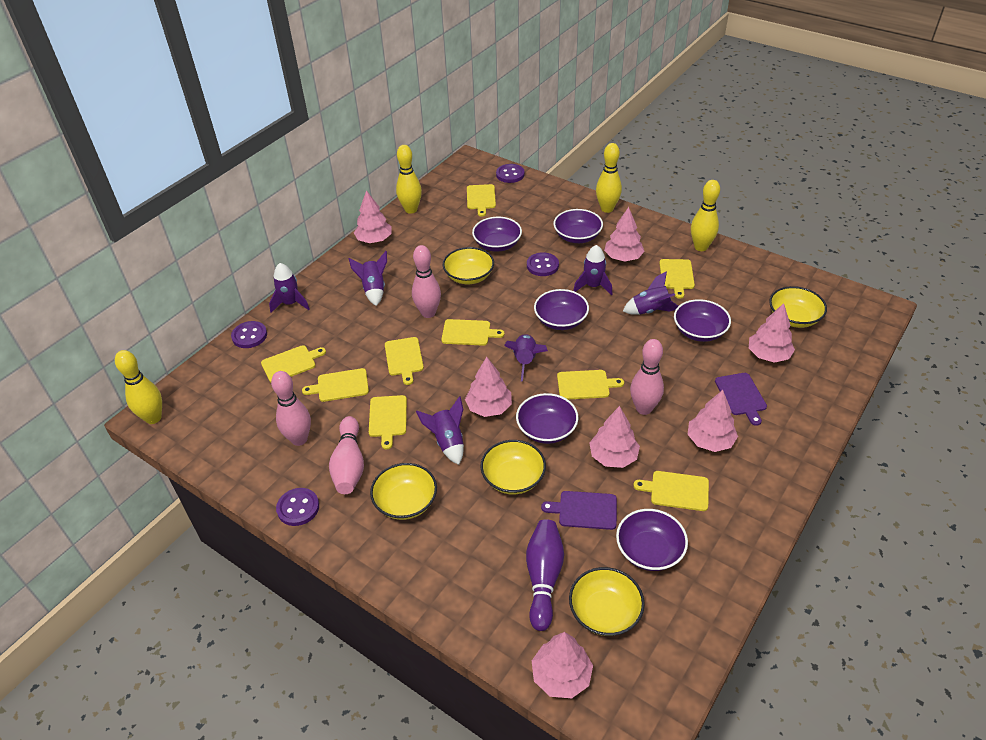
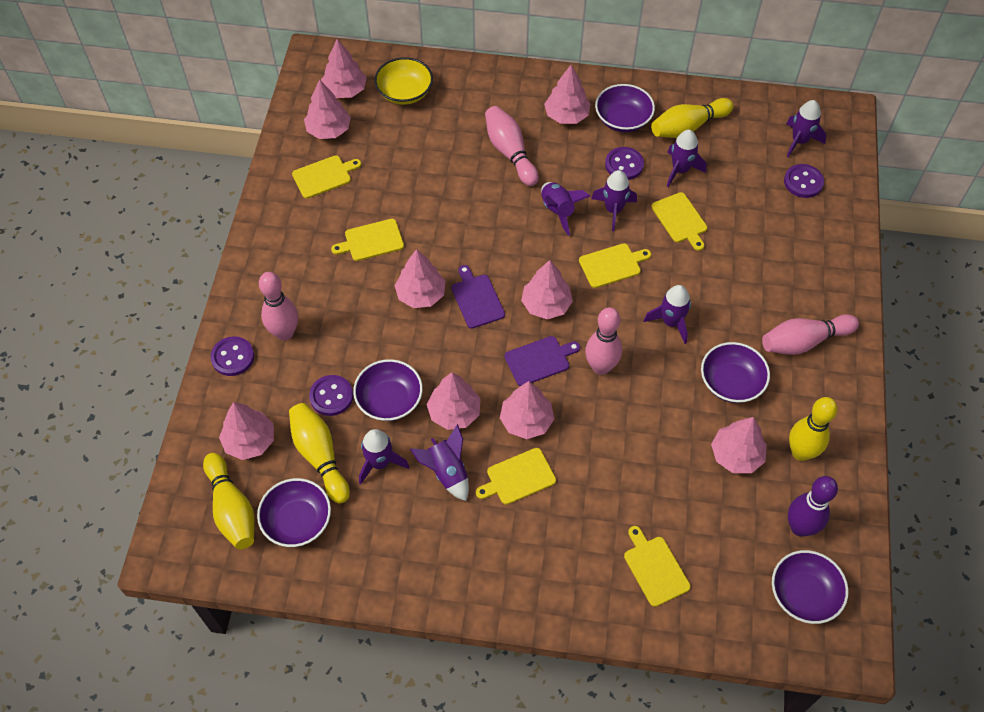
pink tree: 7 -> 9
purple bowl: 6 -> 5
purple rocket: 6 -> 7
yellow bowl: 5 -> 1
yellow cutting board: 9 -> 6

